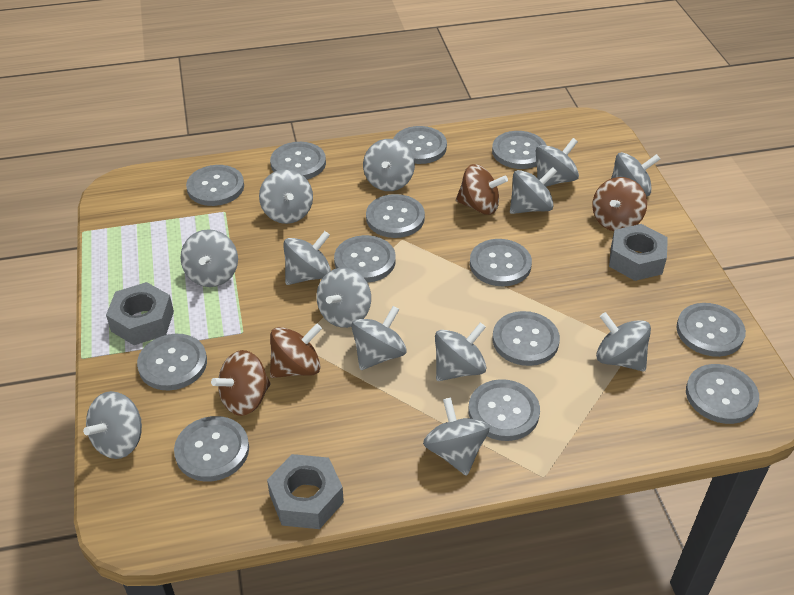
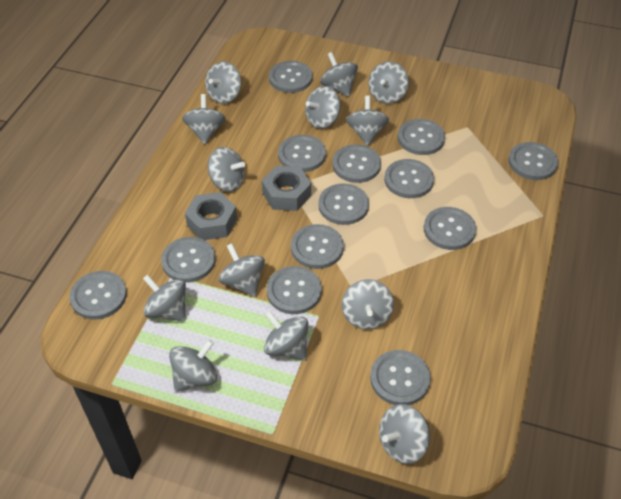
brown spinning top: 4 -> 0
grey nut: 3 -> 2

